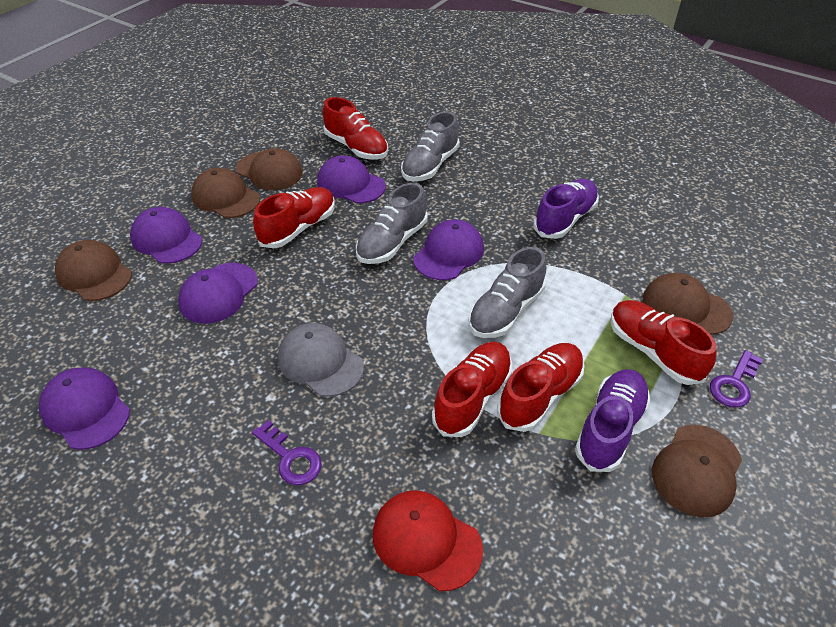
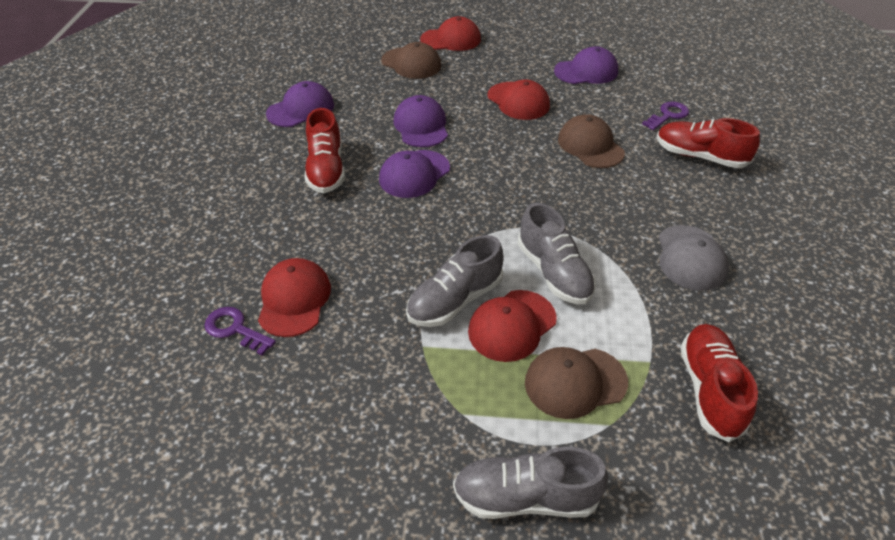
brown cap: 5 -> 3
purple cap: 5 -> 4
purple shoe: 2 -> 0
red cap: 1 -> 4
red shoe: 5 -> 3

